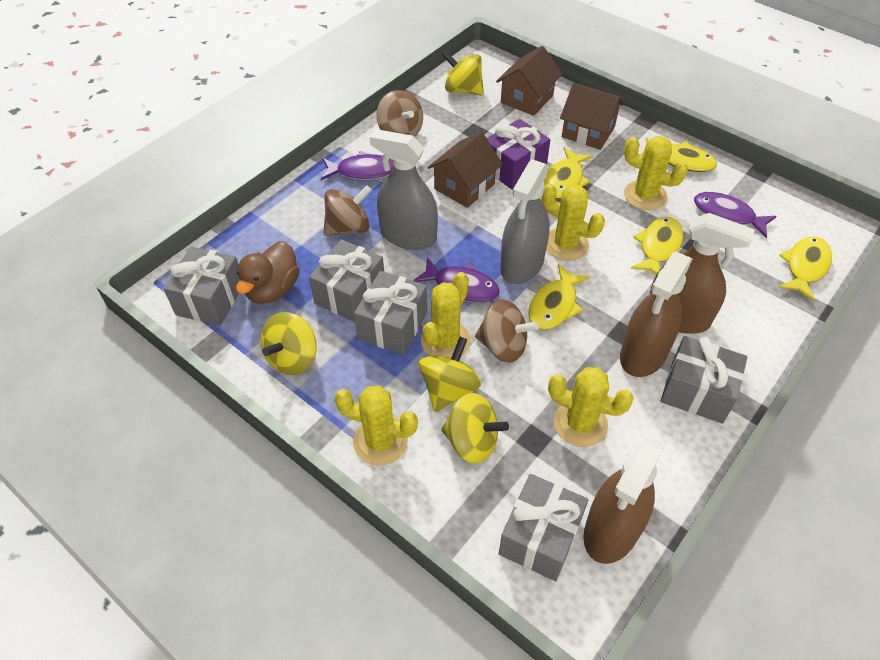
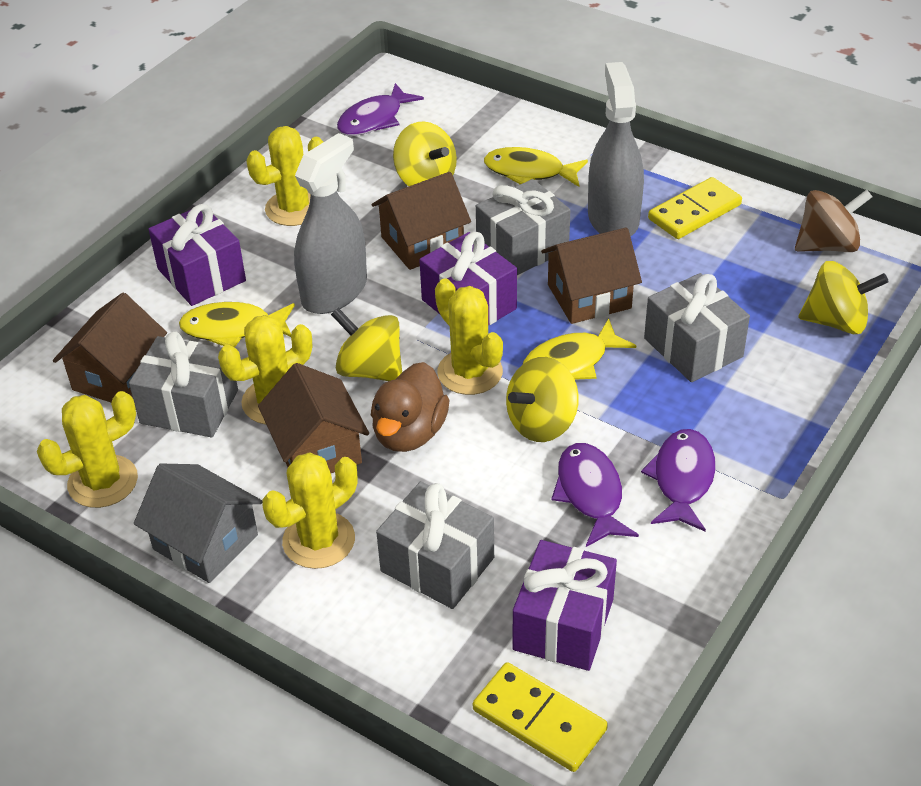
brown house: 3 -> 4
brown spinning top: 3 -> 1
brown spray bottle: 3 -> 0
grey gift: 5 -> 4
grey house: 0 -> 1
purple gift: 1 -> 3
yellow domino: 0 -> 2
yellow fish: 5 -> 3

